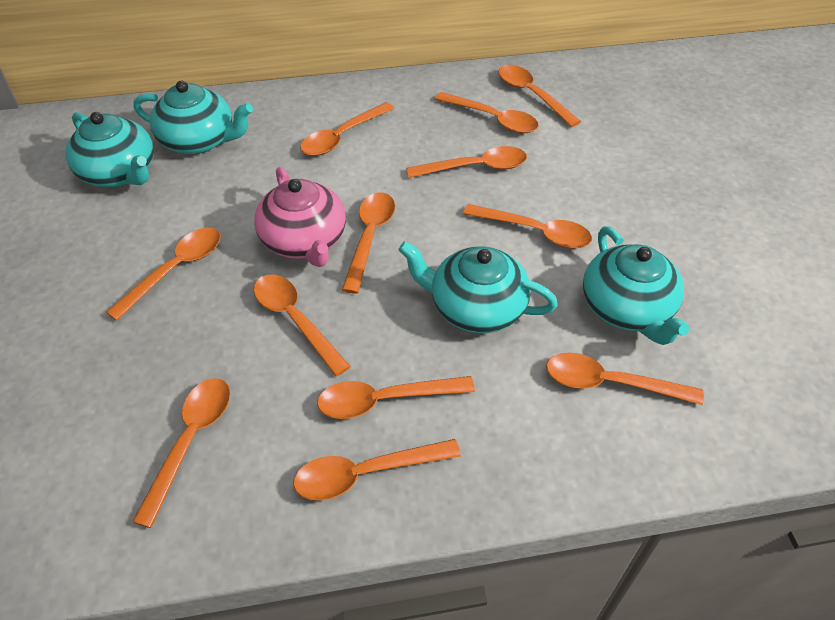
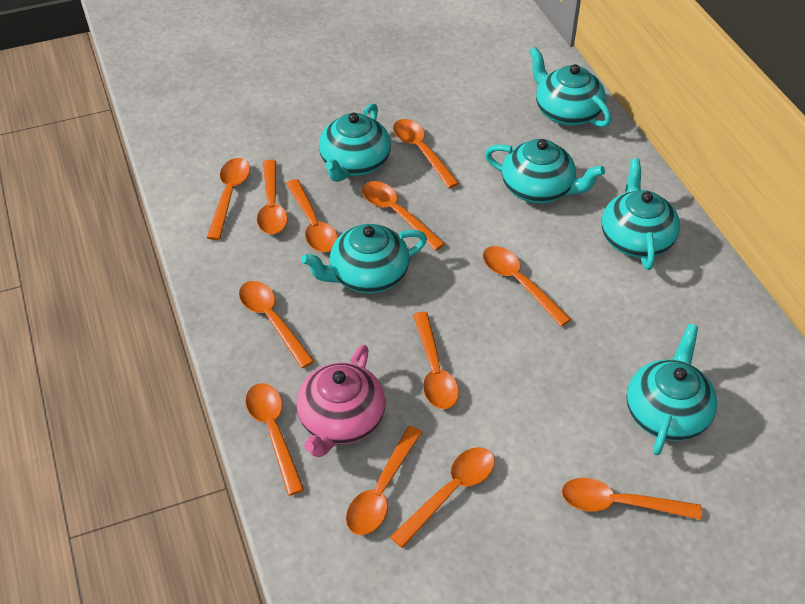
turquoise teapot: 4 -> 6

